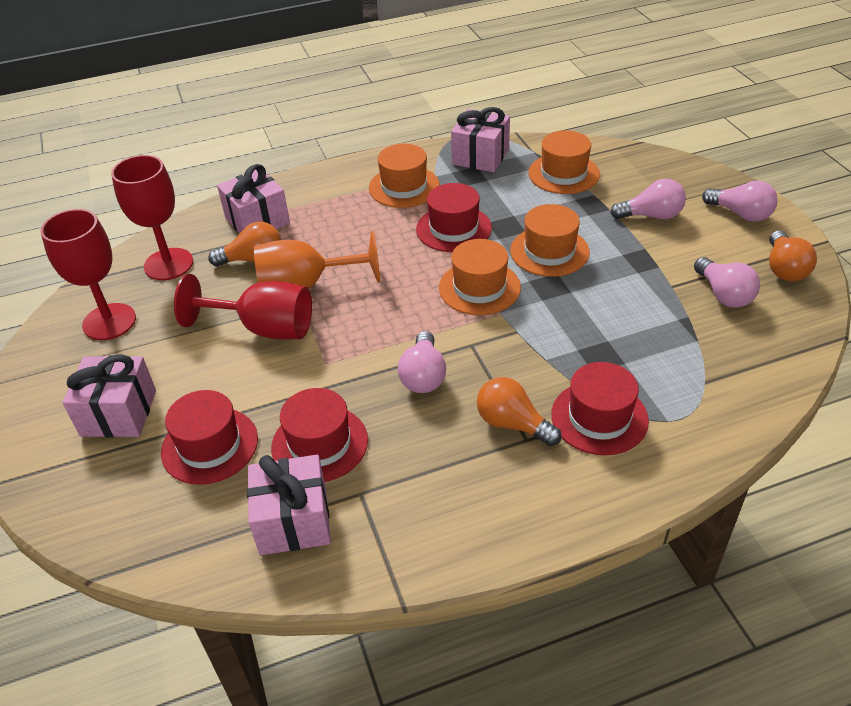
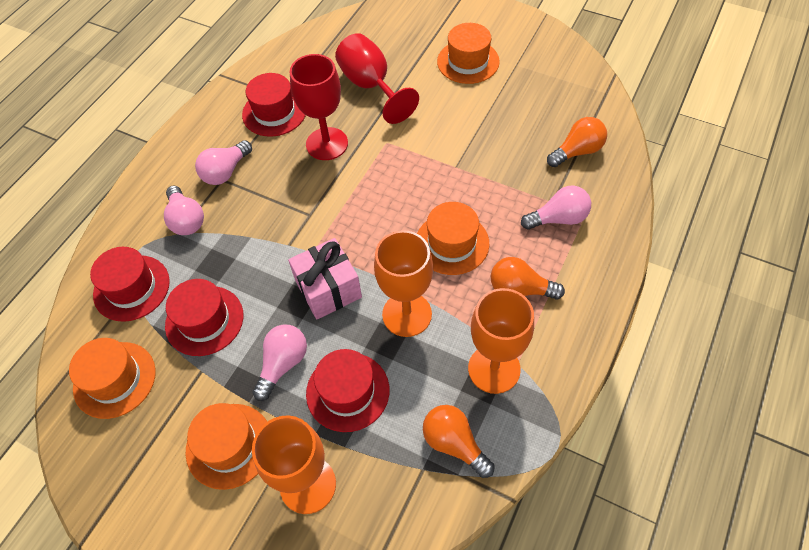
orange goblet: 1 -> 3
pink gift: 4 -> 1
red goblet: 3 -> 2

